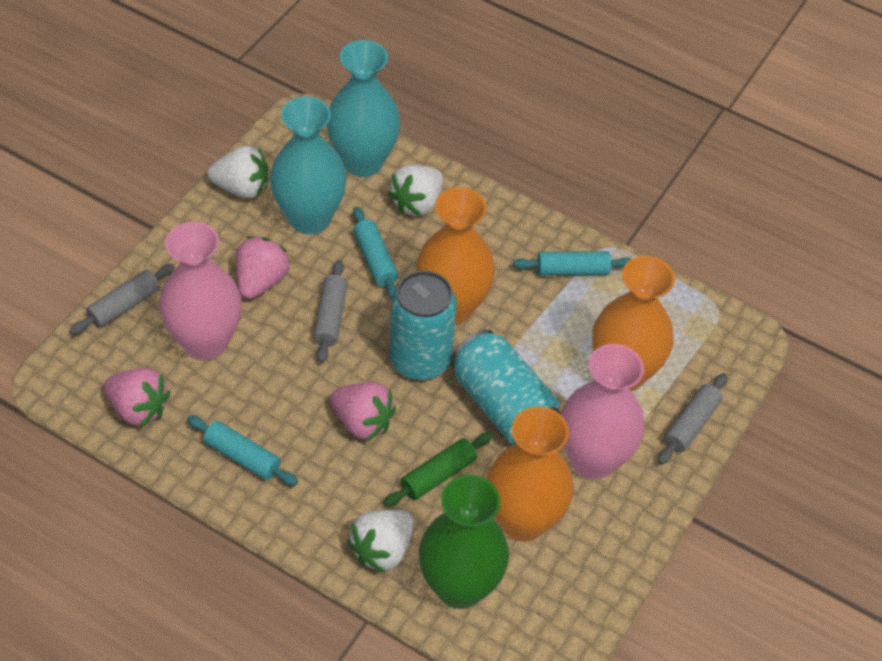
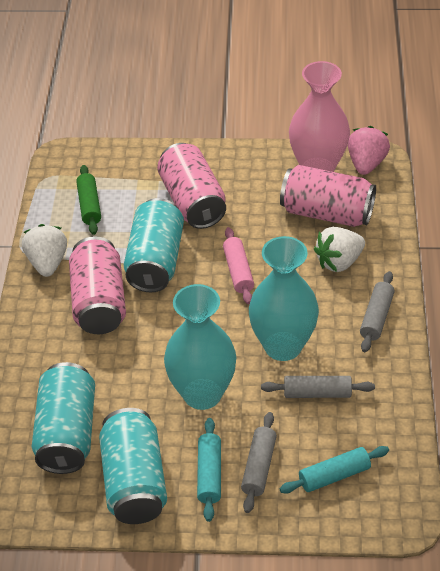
green vase: 1 -> 0
orange vase: 3 -> 0
pink can: 0 -> 3
pink rolling pin: 0 -> 1
pink strawberry: 3 -> 1
pink vase: 2 -> 1
turquoise can: 2 -> 3
turquoise rolling pin: 3 -> 2
white strawberry: 3 -> 2

